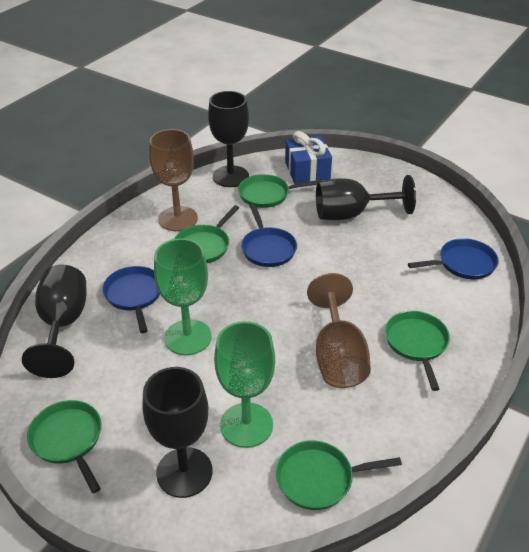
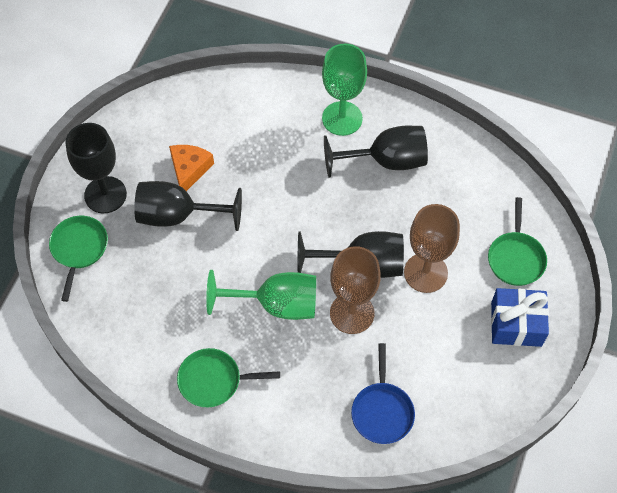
blue pan: 3 -> 1
green pan: 5 -> 3
orange cheese: 0 -> 1

